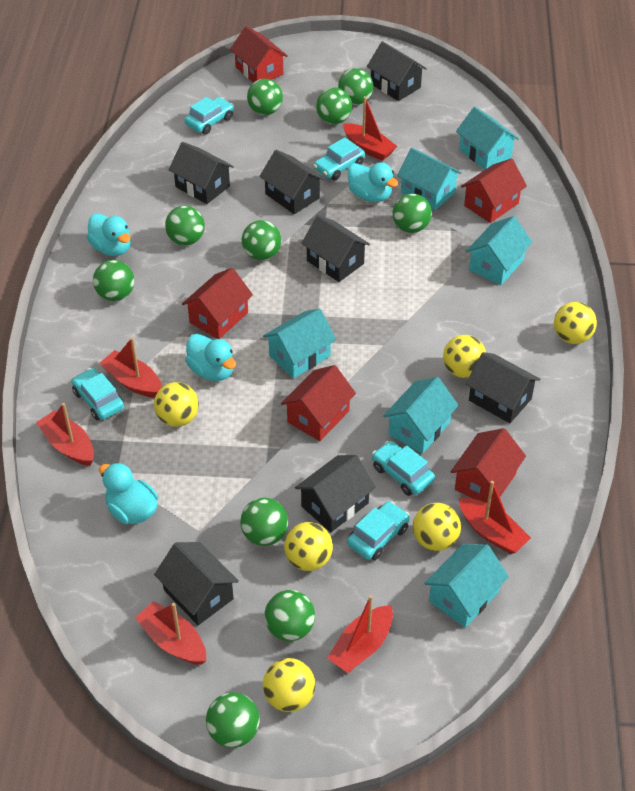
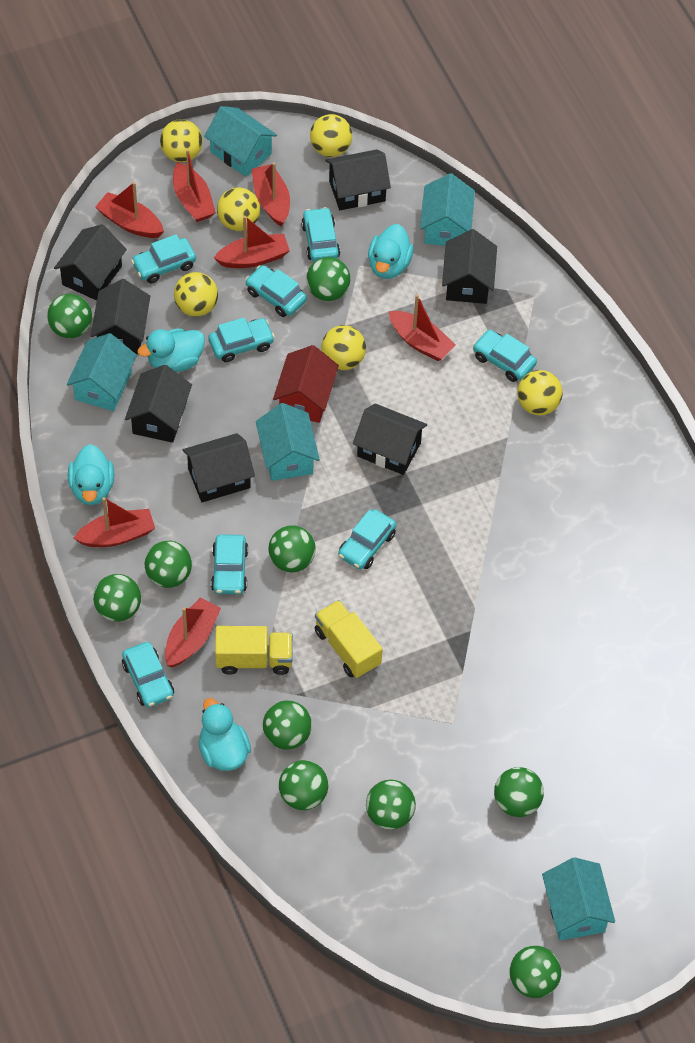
red boat: 6 -> 7
red house: 5 -> 1
turquoise car: 5 -> 8
turquoise house: 6 -> 5
yellow truck: 0 -> 2

